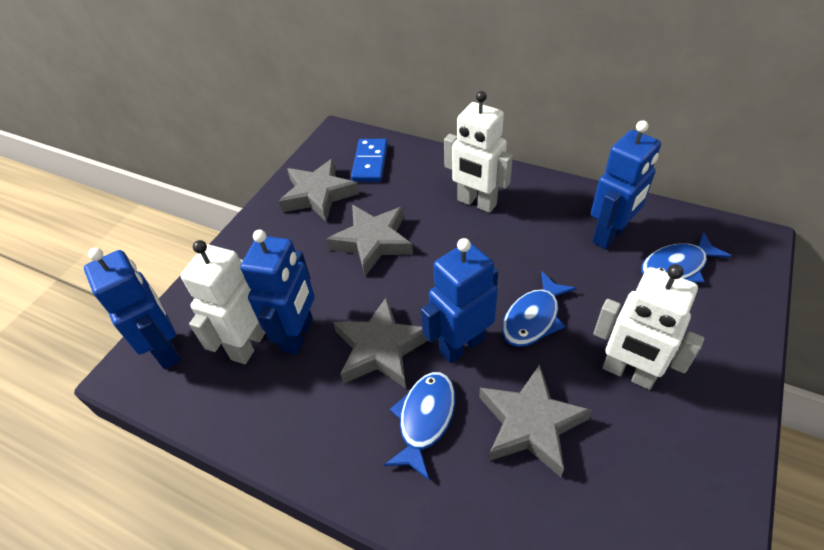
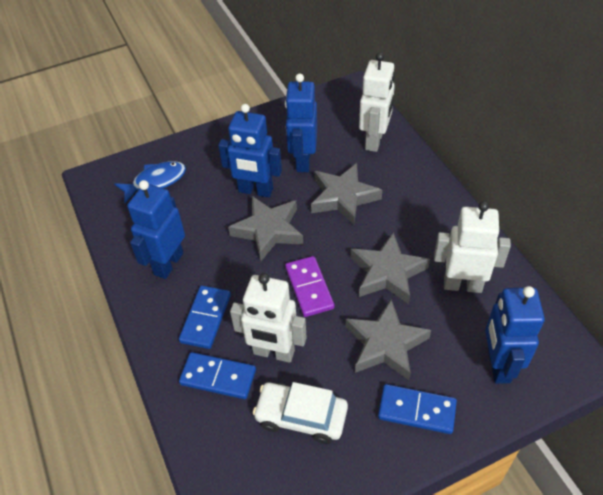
blue domino: 1 -> 3
blue fish: 3 -> 1
purple domino: 0 -> 1
white car: 0 -> 1

